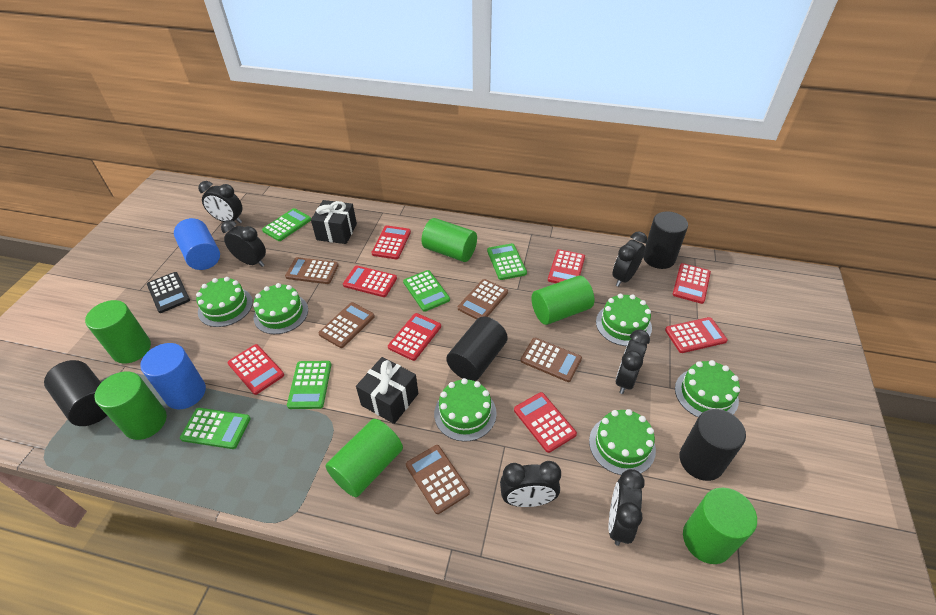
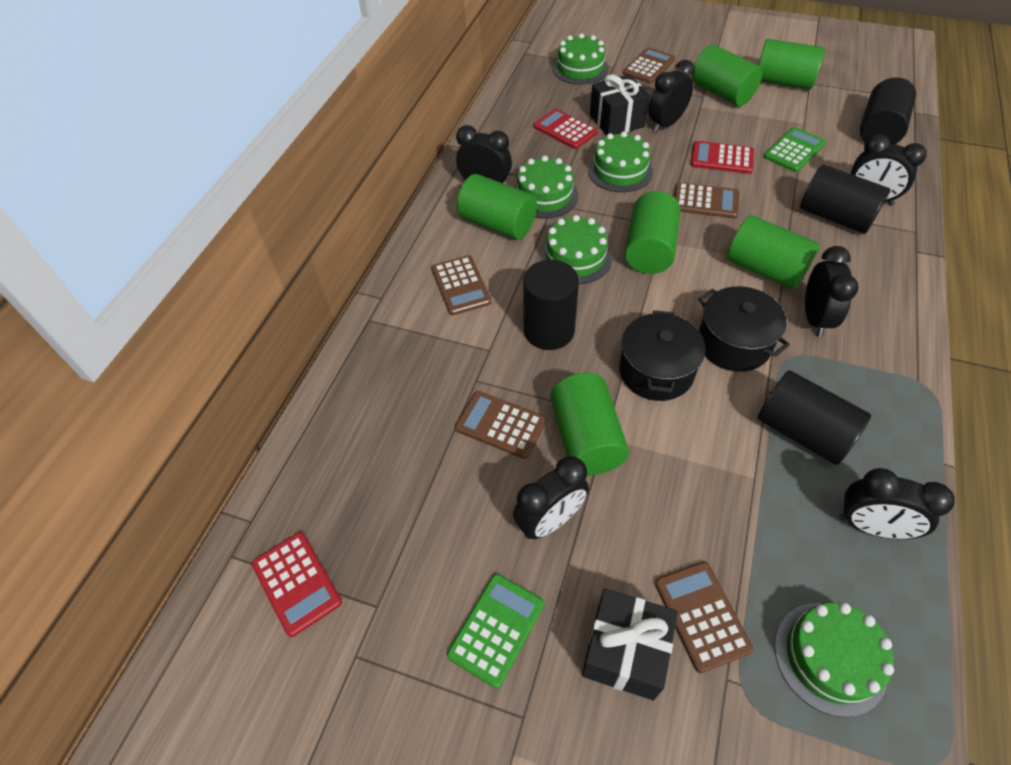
black calculator: 1 -> 0
black pot: 0 -> 2
blue cylinder: 2 -> 0
green cake: 6 -> 5
green calculator: 5 -> 2
red calculator: 8 -> 3

